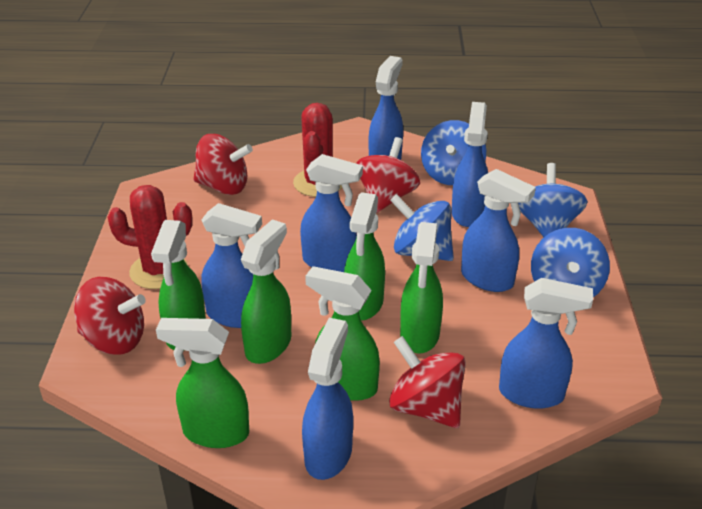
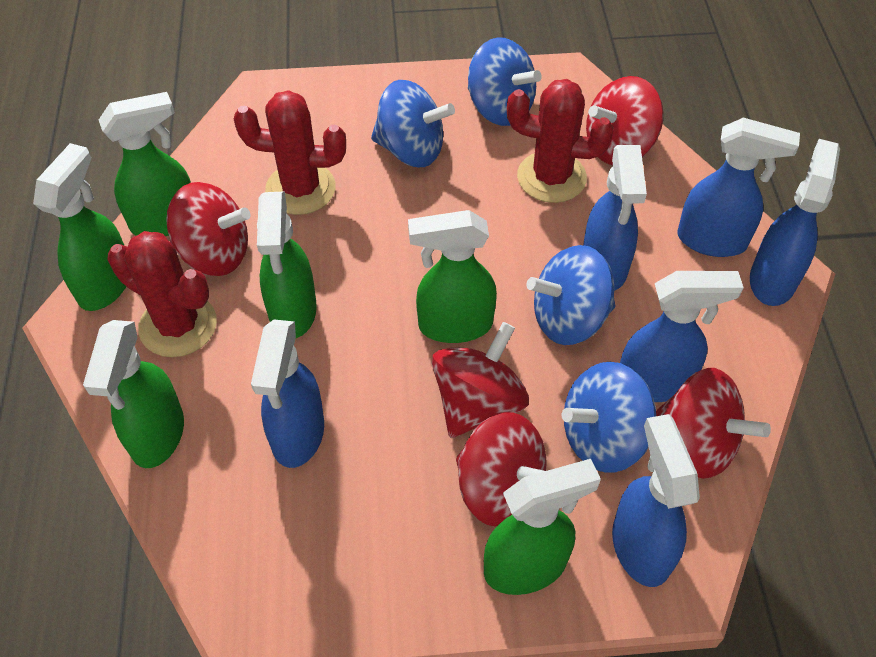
blue spray bottle: 7 -> 6
red cactus: 2 -> 3
red spinning top: 4 -> 5

